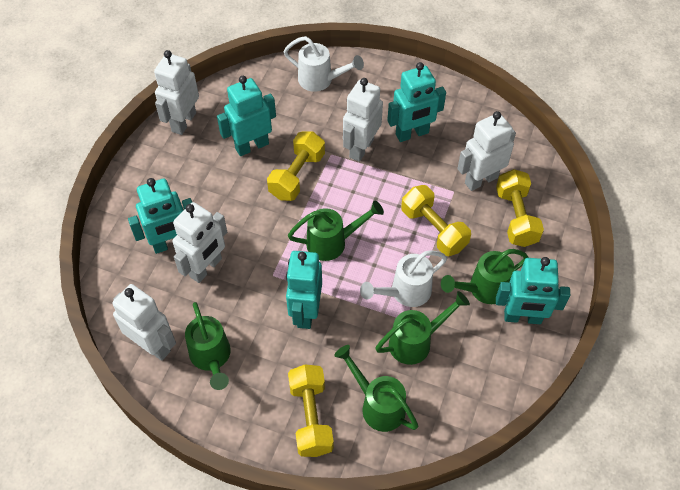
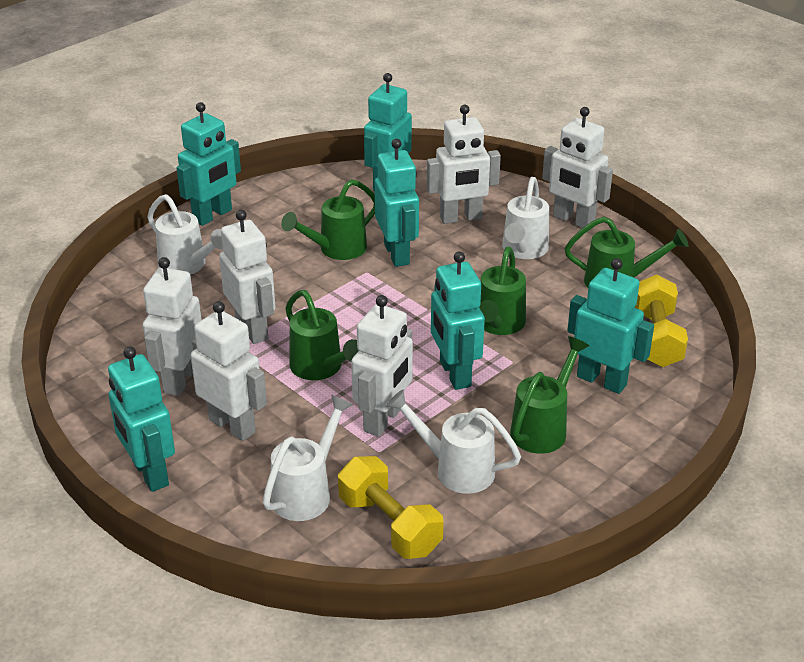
turquoise robot: 5 -> 6
white robot: 5 -> 6
white watering can: 2 -> 4
yellow dumbbell: 4 -> 2

